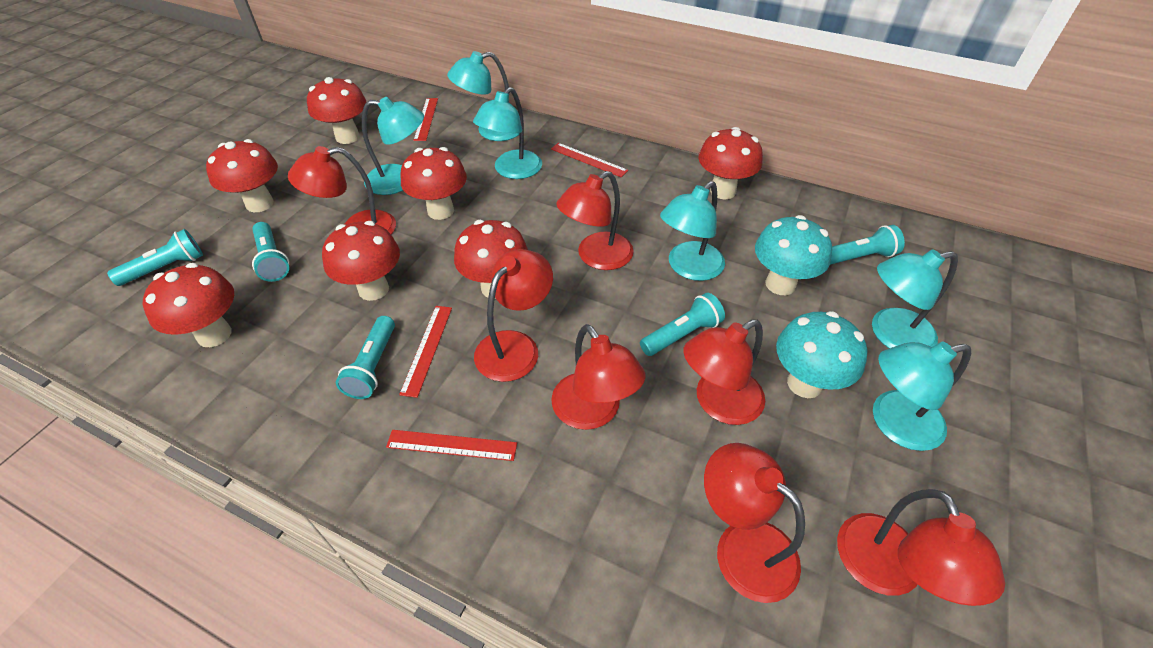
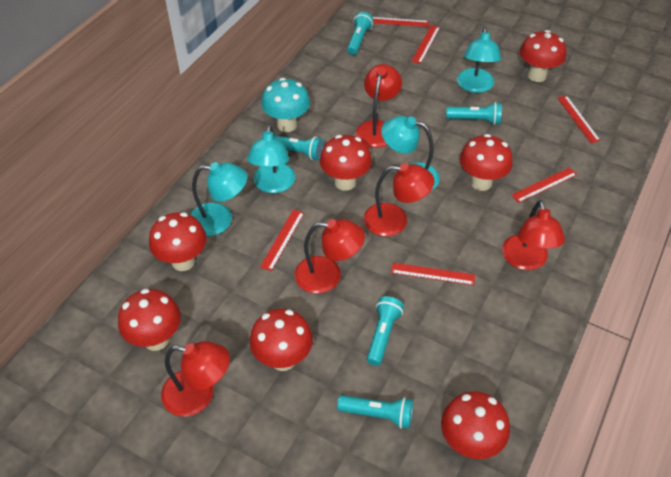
red lamp: 7 -> 5
red ruler: 4 -> 6
turquoise lamp: 6 -> 4
turquoise mushroom: 2 -> 1

